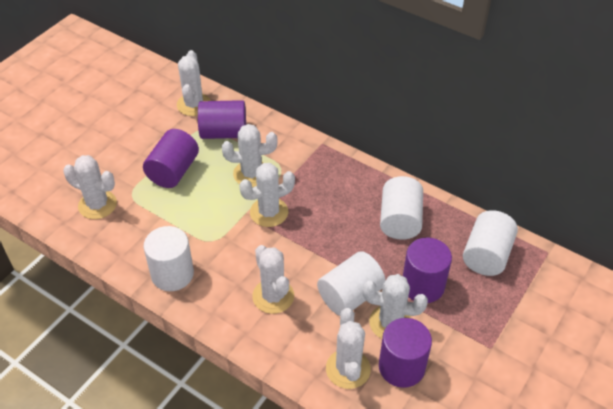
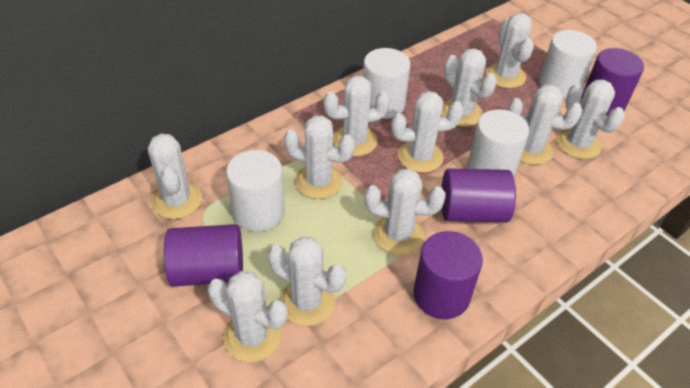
white cactus: 7 -> 11

